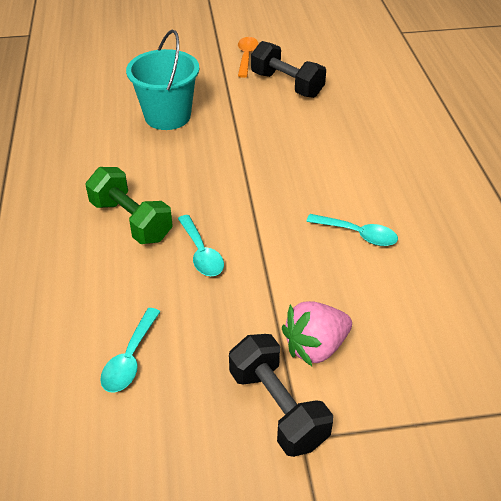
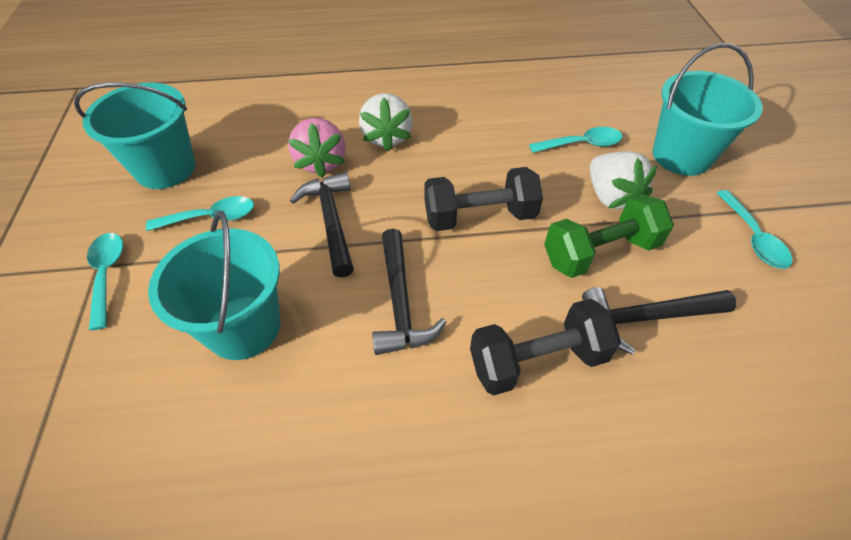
black hammer: 0 -> 3
orange spoon: 1 -> 0
turquoise bucket: 1 -> 3
turquoise spoon: 3 -> 4
white strawberry: 0 -> 2

